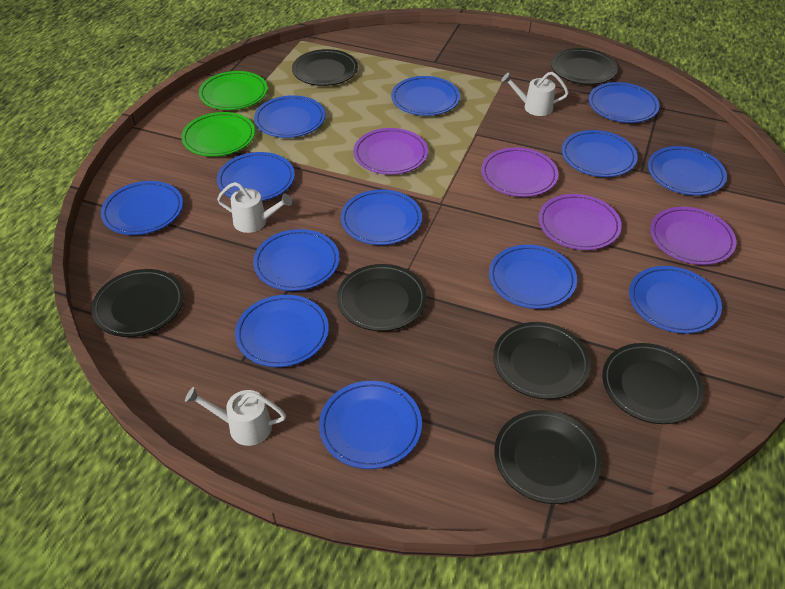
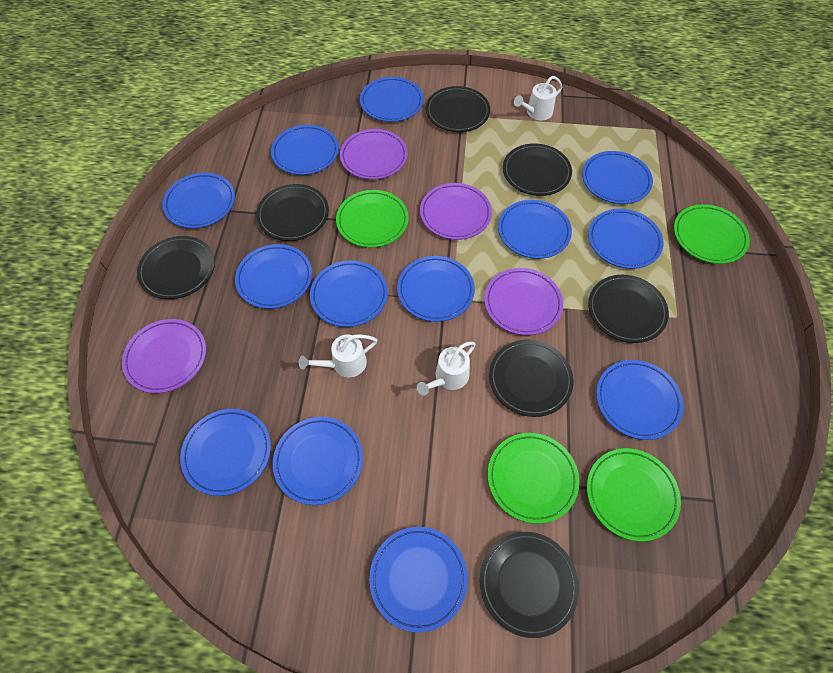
green plate: 2 -> 4

